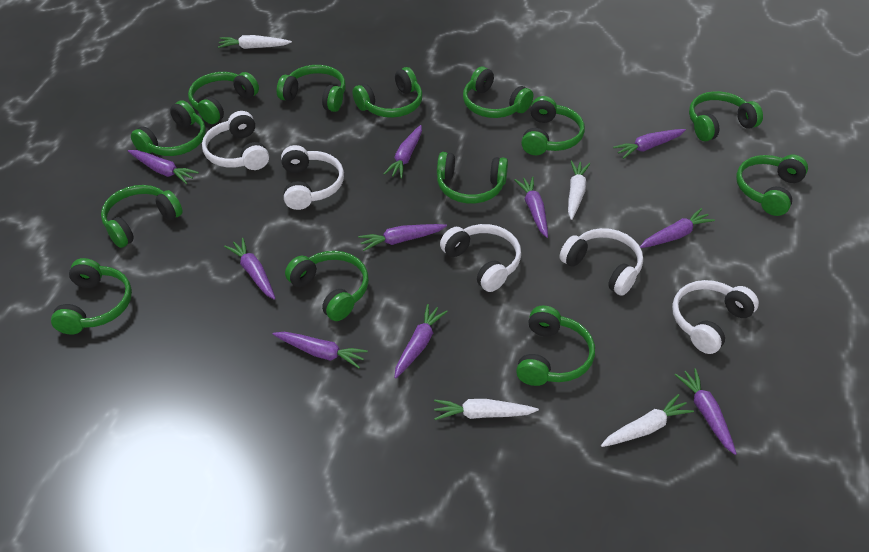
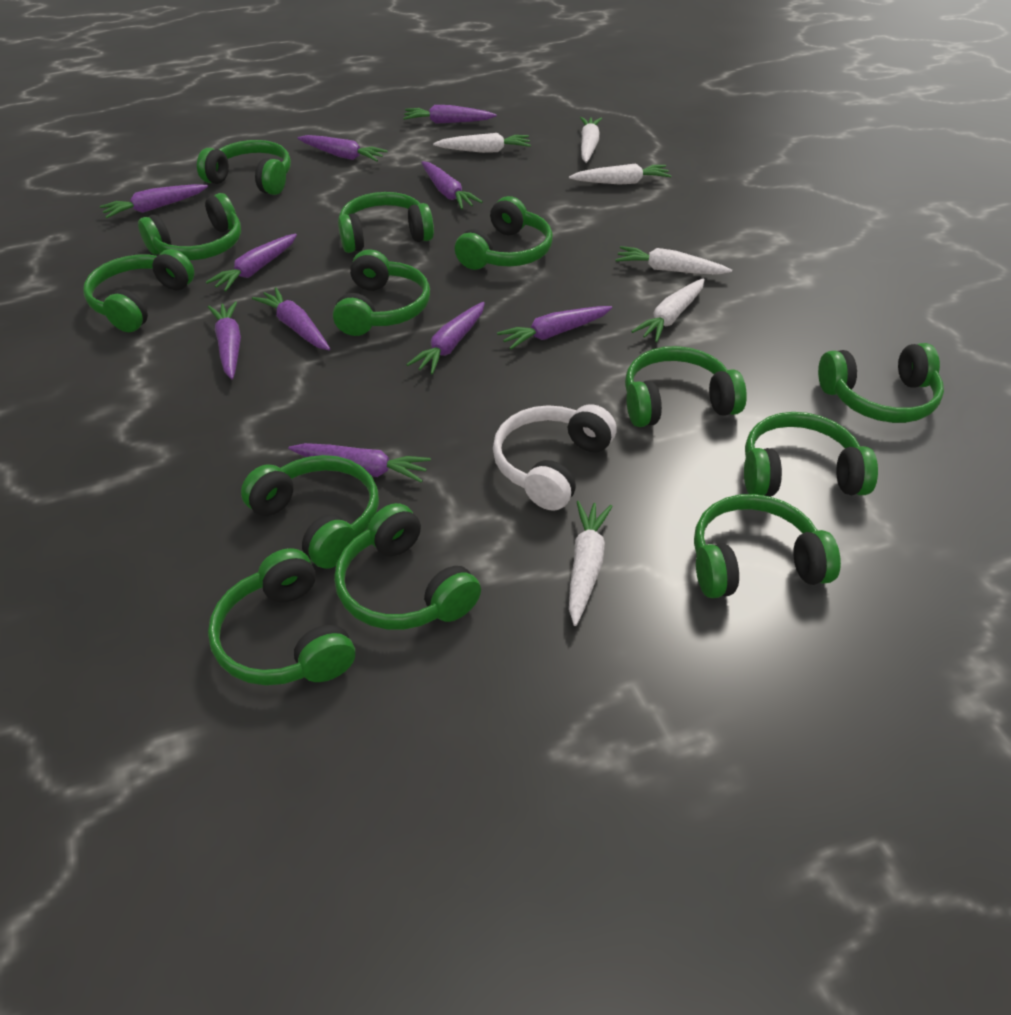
white carrot: 4 -> 6
white headphones: 5 -> 1

